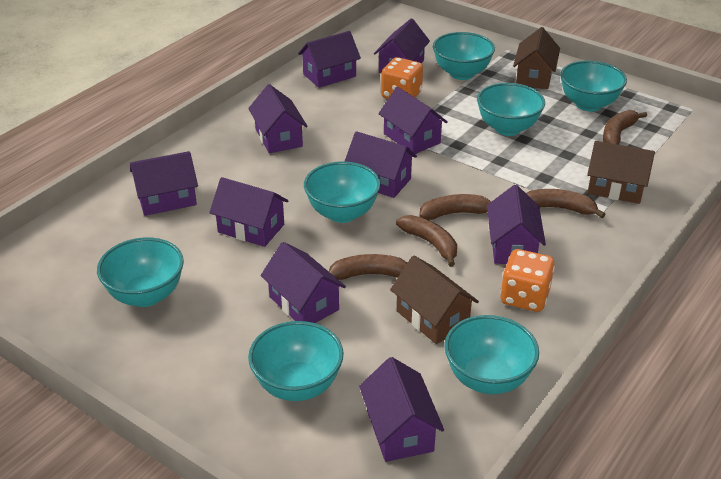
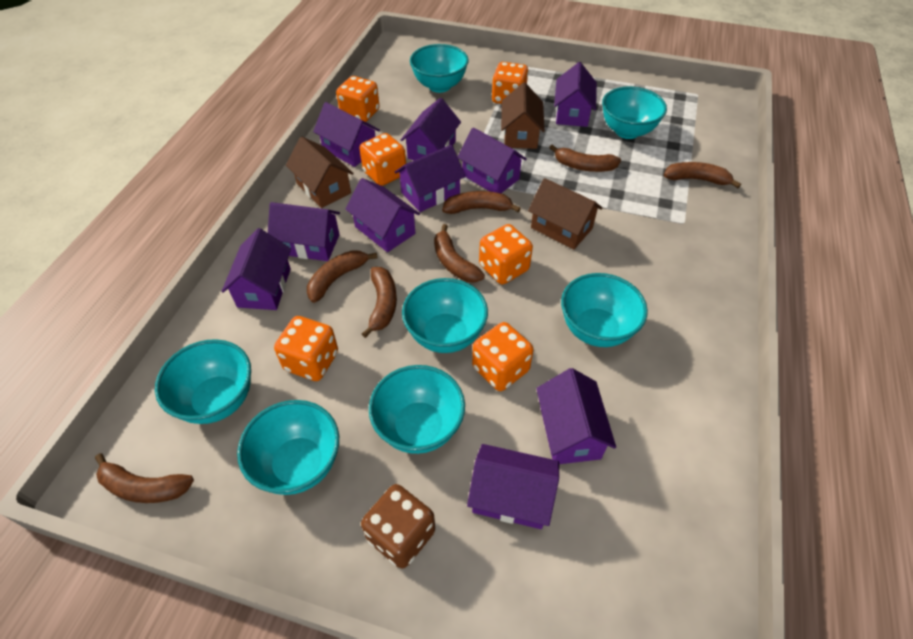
brown banana: 5 -> 7
brown dice: 0 -> 1
orange dice: 2 -> 6

